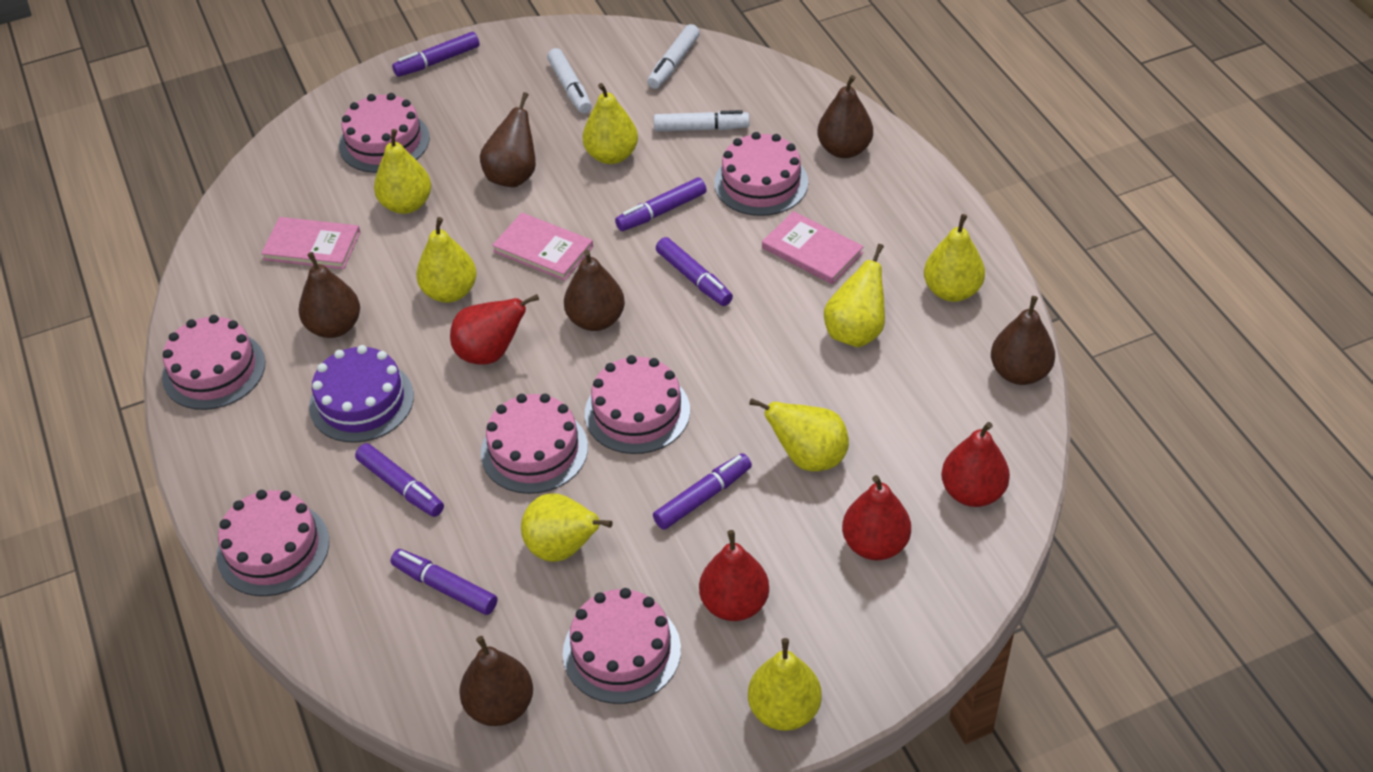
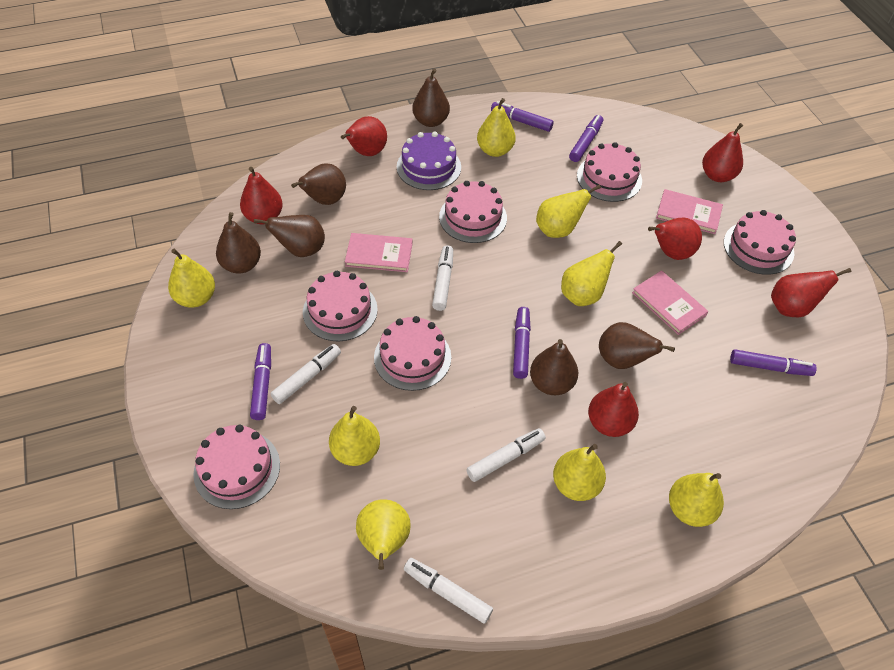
pink cake: 7 -> 6
purple marker: 6 -> 5
red pear: 4 -> 6
white marker: 3 -> 4

